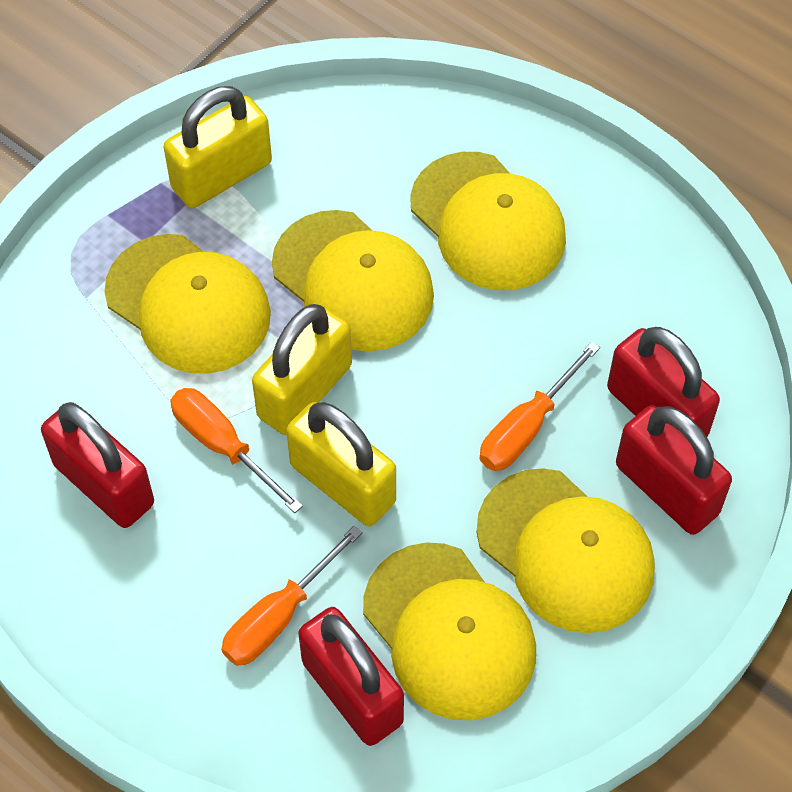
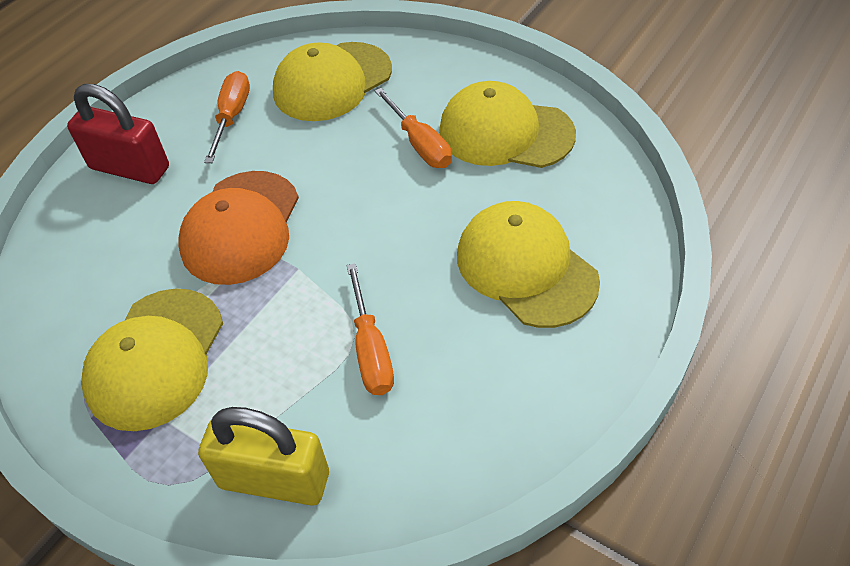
orange cap: 0 -> 1
red padlock: 4 -> 1
yellow cap: 5 -> 4
yellow padlock: 3 -> 1

